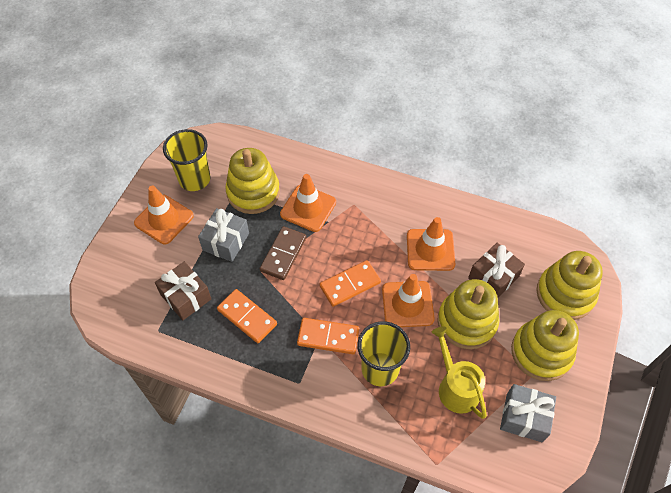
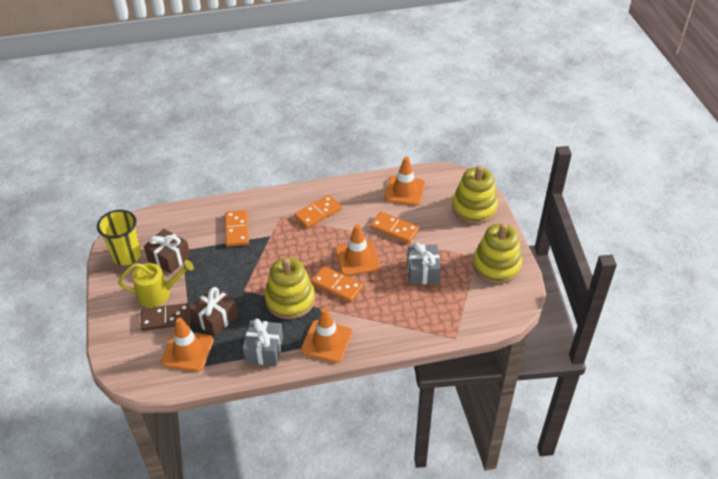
orange domino: 3 -> 4
yellow cup: 2 -> 1
yellow stacking toy: 4 -> 3

